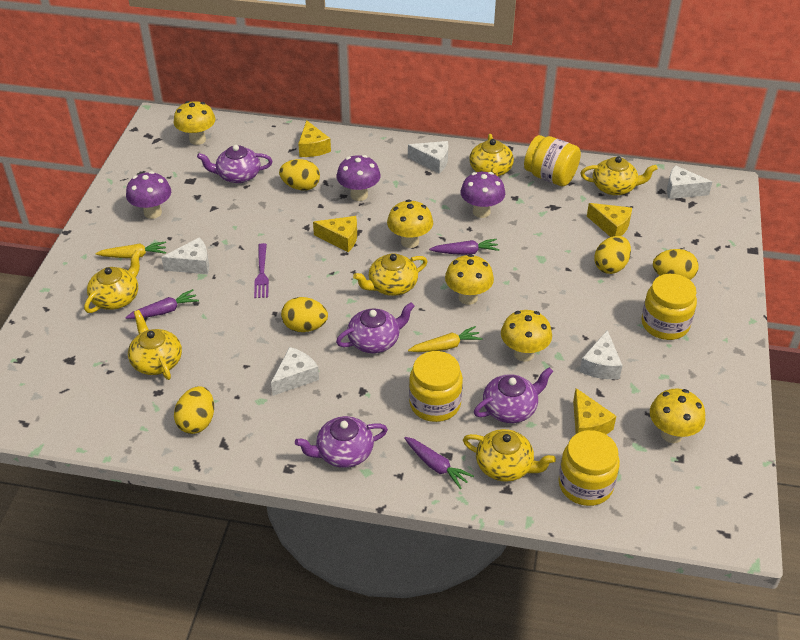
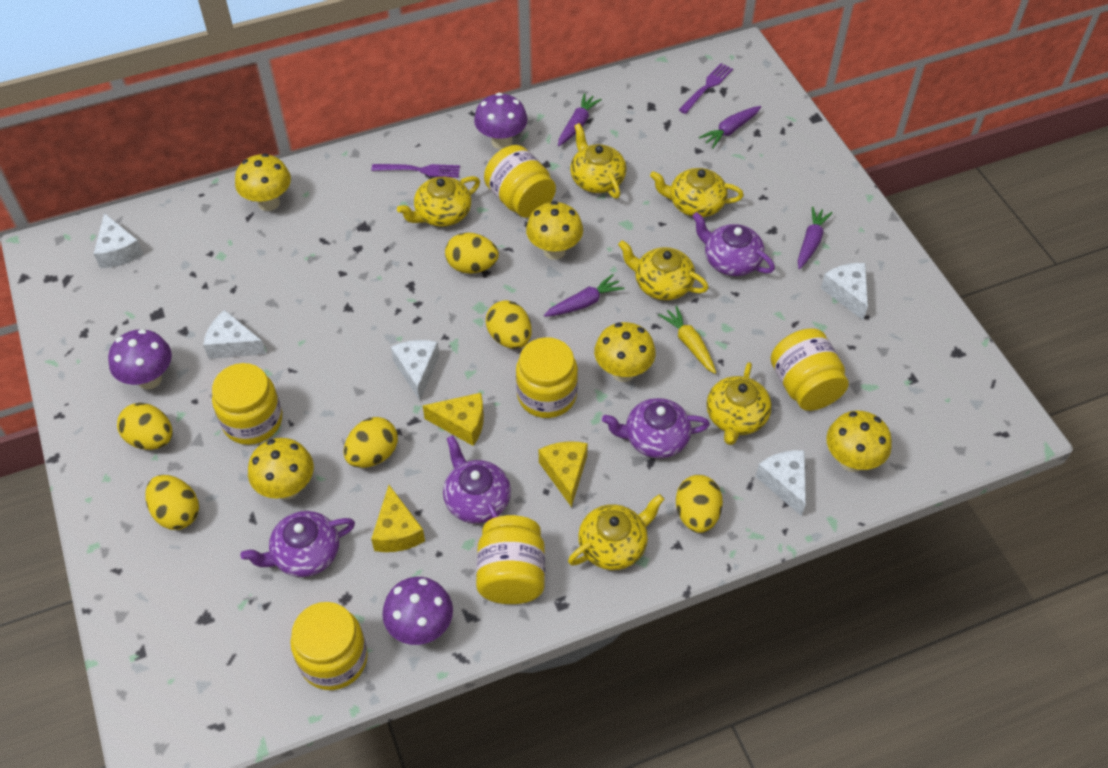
purple carrot: 3 -> 4
purple fork: 1 -> 2
yellow carrot: 2 -> 1
yellow cheese: 4 -> 3
yellow egg: 5 -> 6
yellow jar: 4 -> 6

